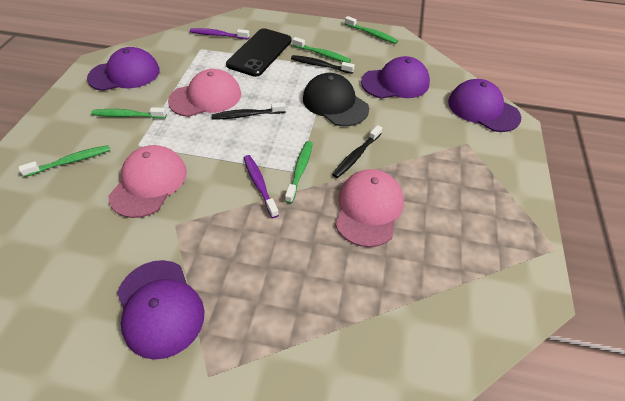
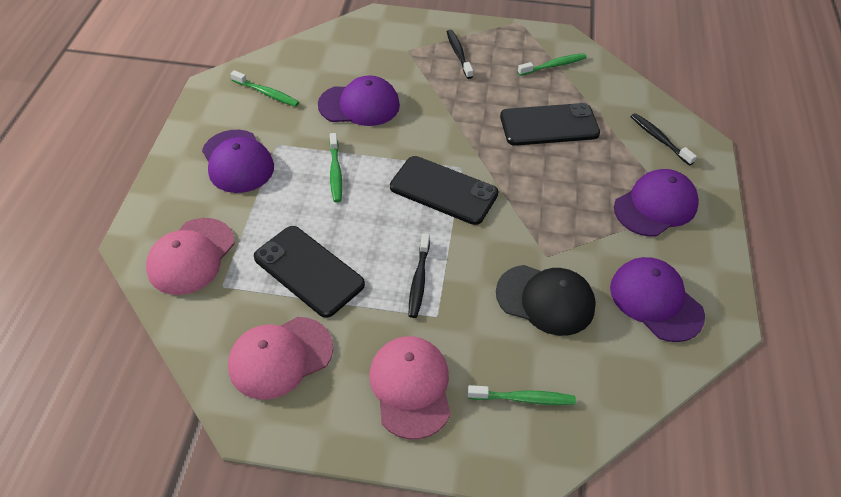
black phone: 1 -> 3
green toothbrush: 5 -> 4
purple toothbrush: 2 -> 0

